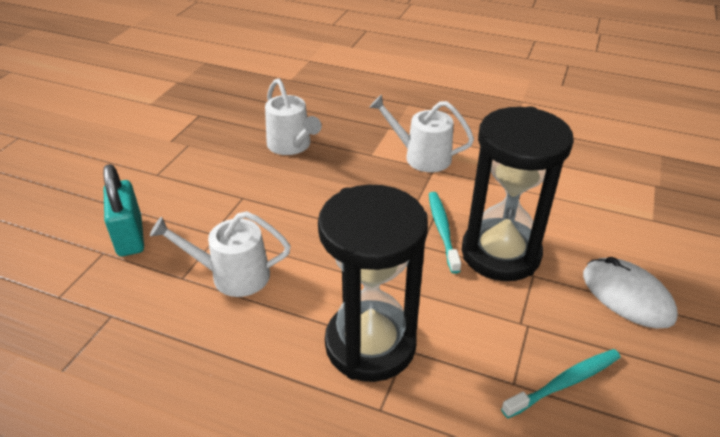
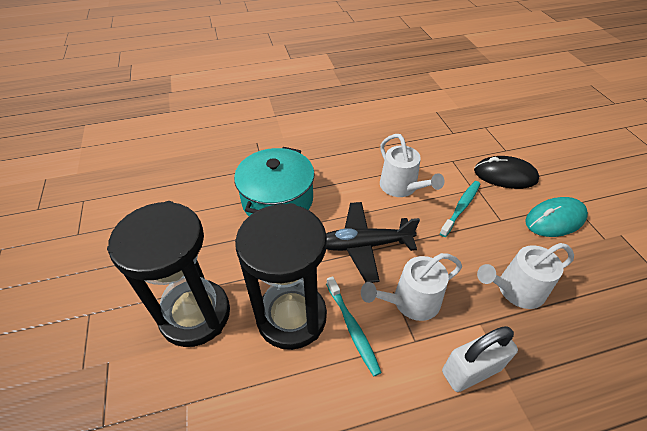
black mouse: 0 -> 1
black plane: 0 -> 1
turquoise mouse: 0 -> 1
turquoise padlock: 1 -> 0
turquoise pot: 0 -> 1
white mouse: 1 -> 0
white padlock: 0 -> 1

